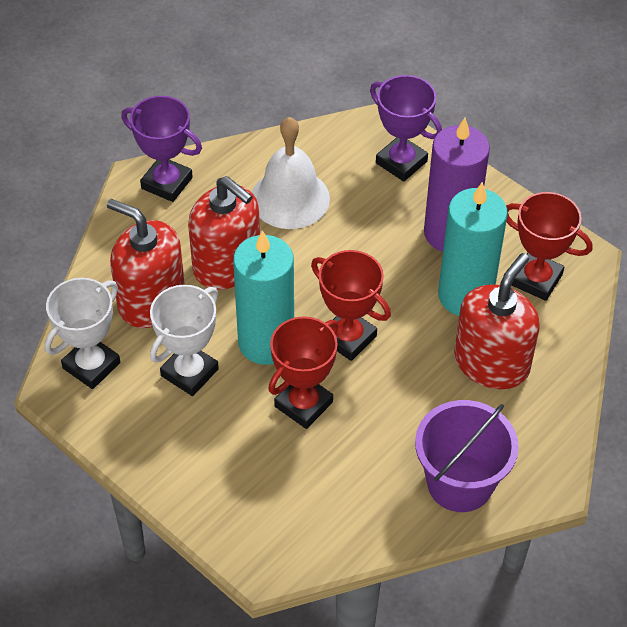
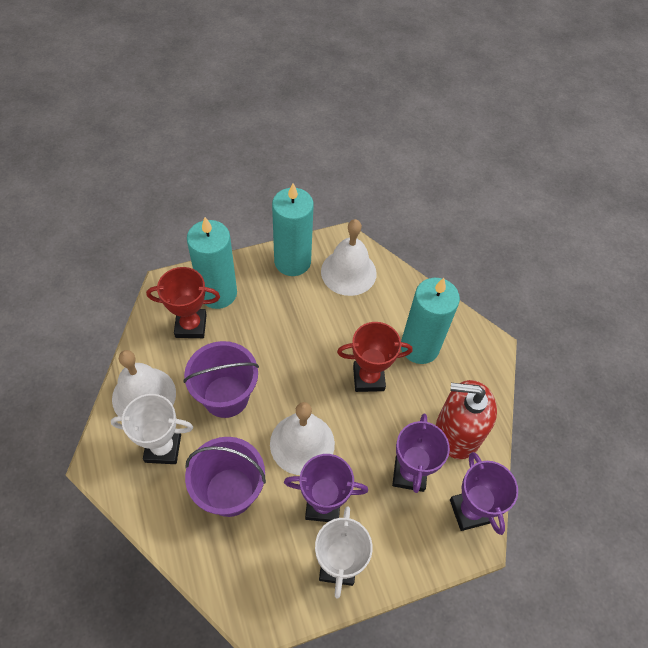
purple bucket: 1 -> 2
purple candle: 1 -> 0
purple trophy: 2 -> 3
red soap dispenser: 3 -> 1
red trophy: 3 -> 2
turquoise candle: 2 -> 3
white bell: 1 -> 3

